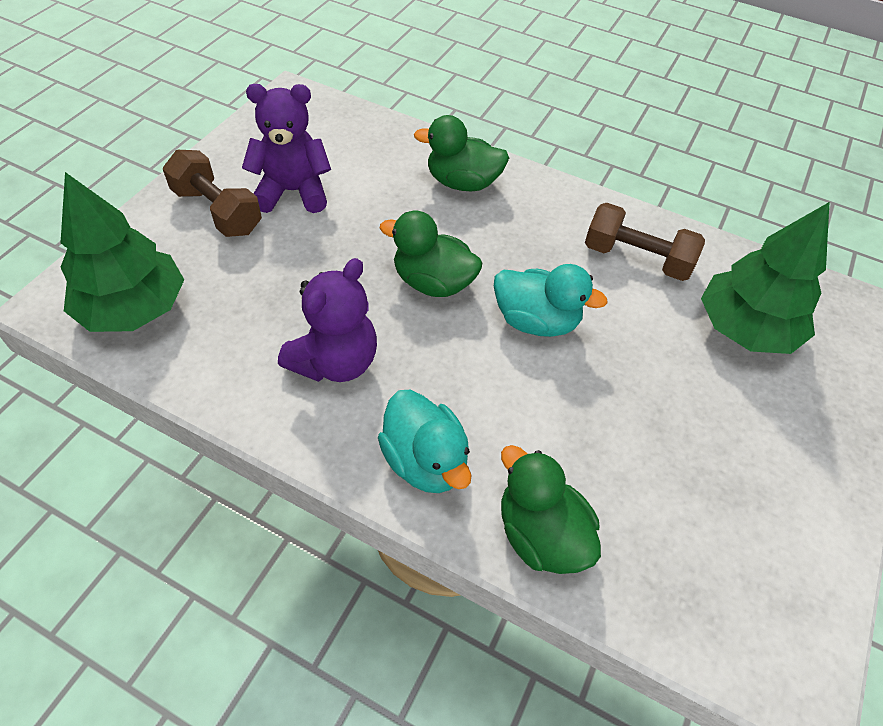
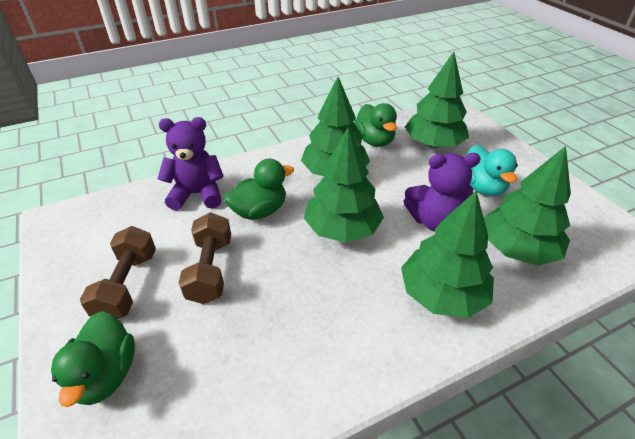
green tree: 2 -> 5
turquoise duck: 2 -> 1

